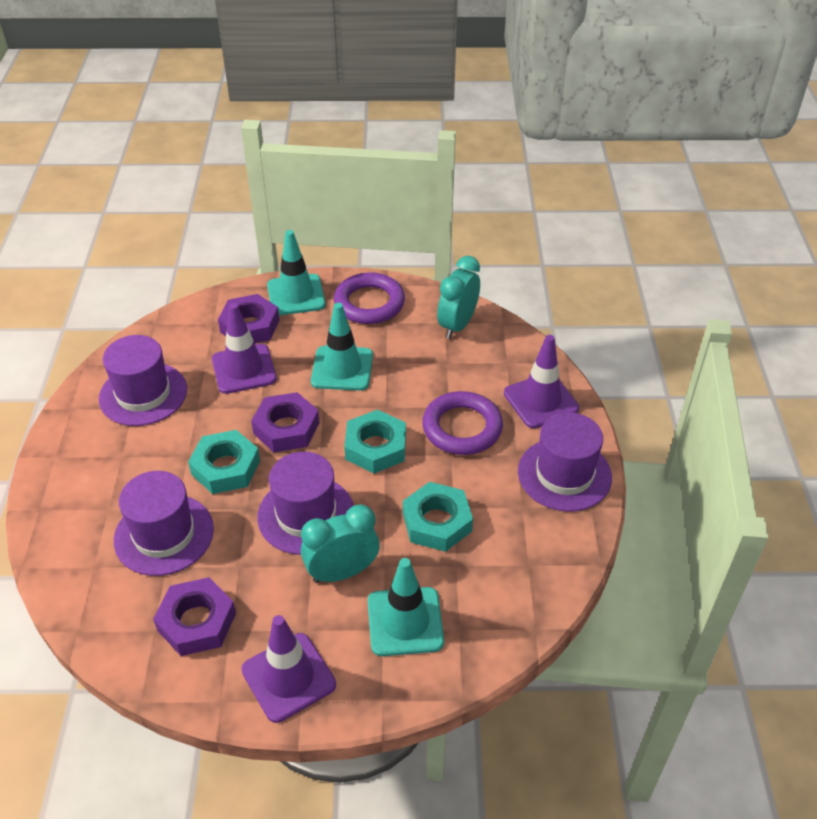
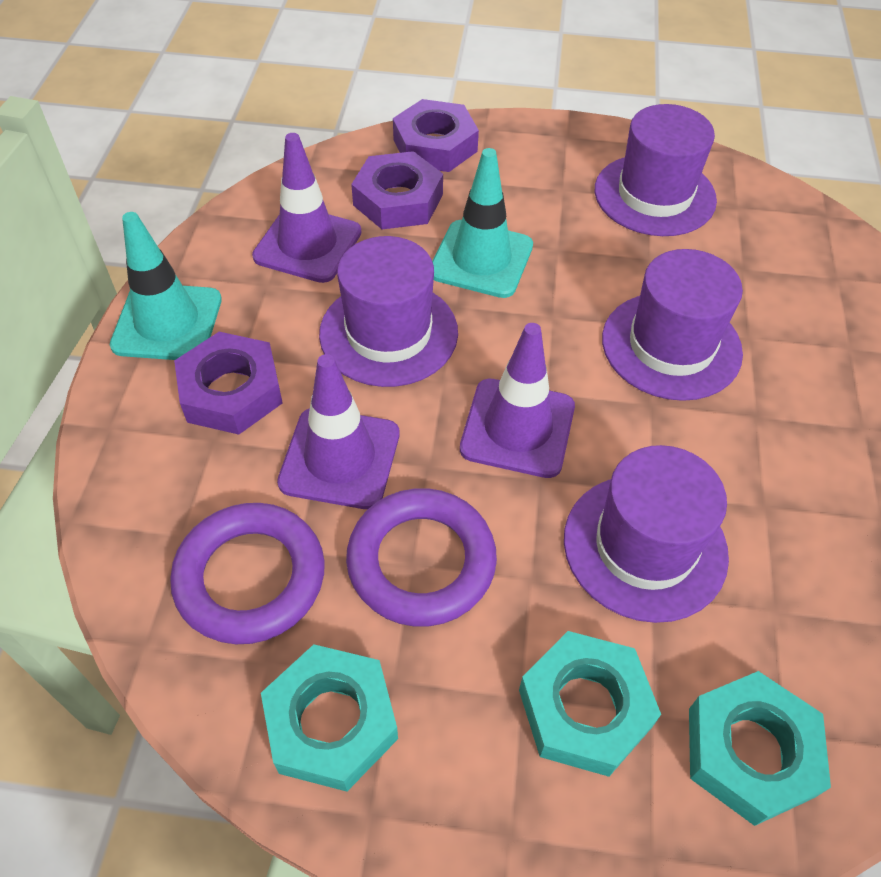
turquoise clock: 2 -> 0
turquoise traffic cone: 3 -> 2

